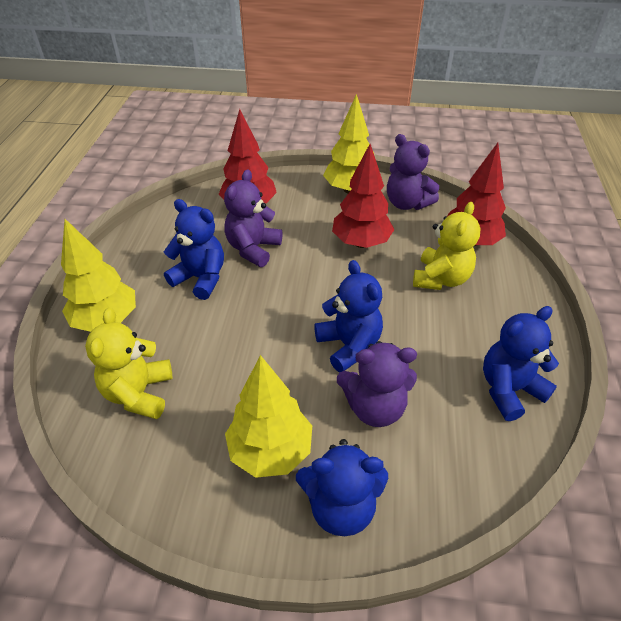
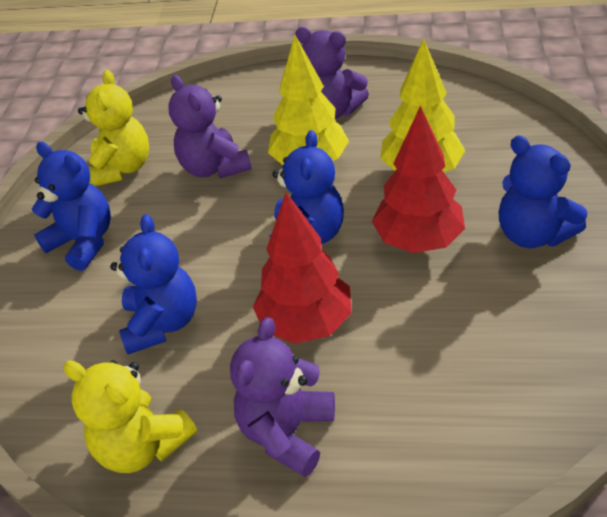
red tree: 3 -> 2
yellow tree: 3 -> 2

